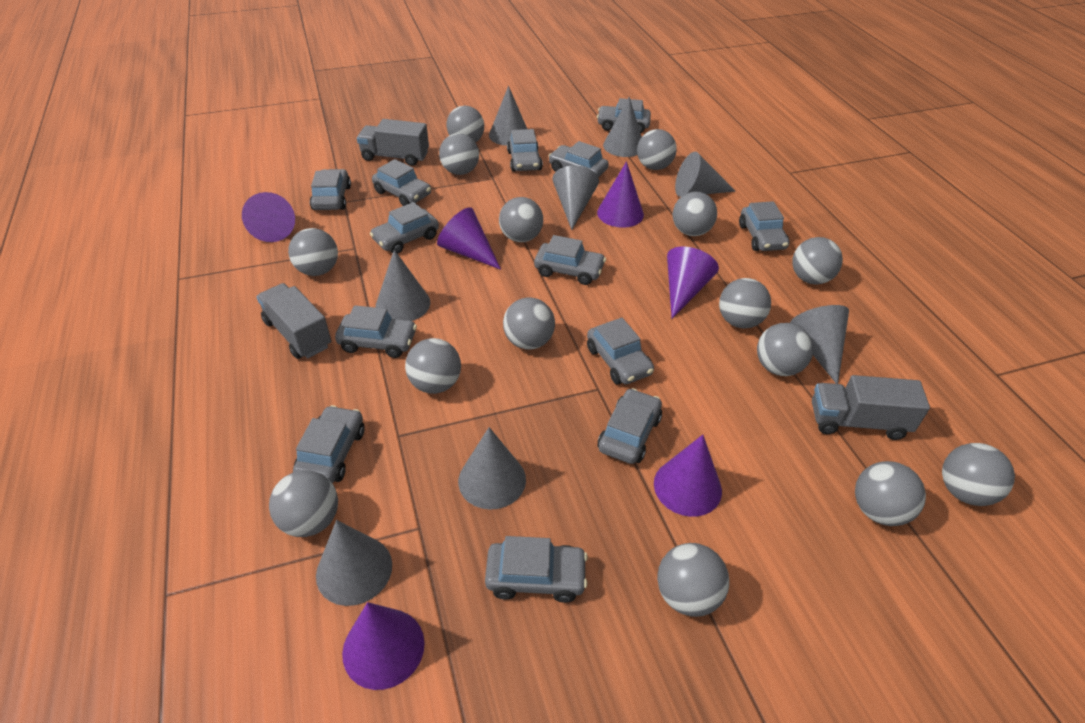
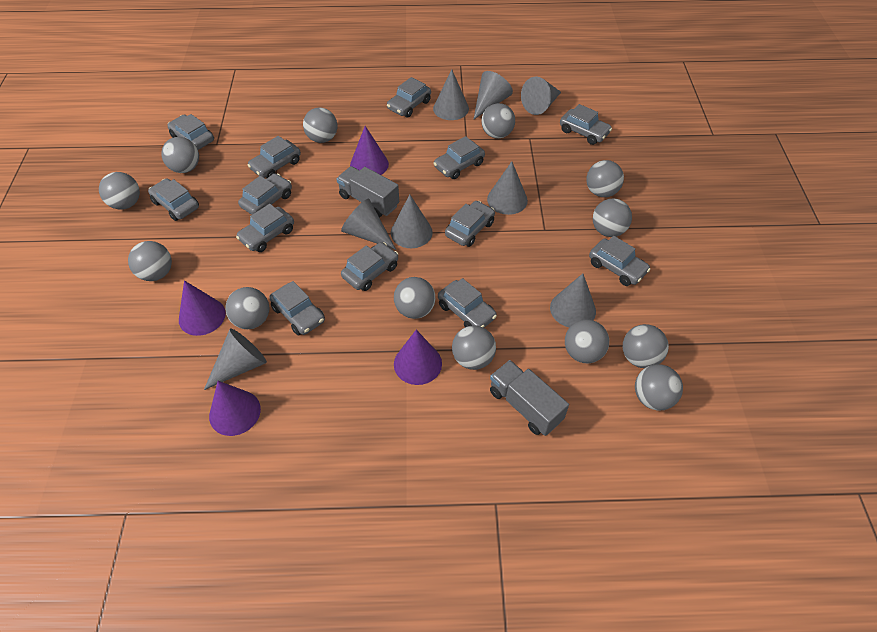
grey ball: 15 -> 13
grey truck: 3 -> 2
purple cone: 6 -> 4

